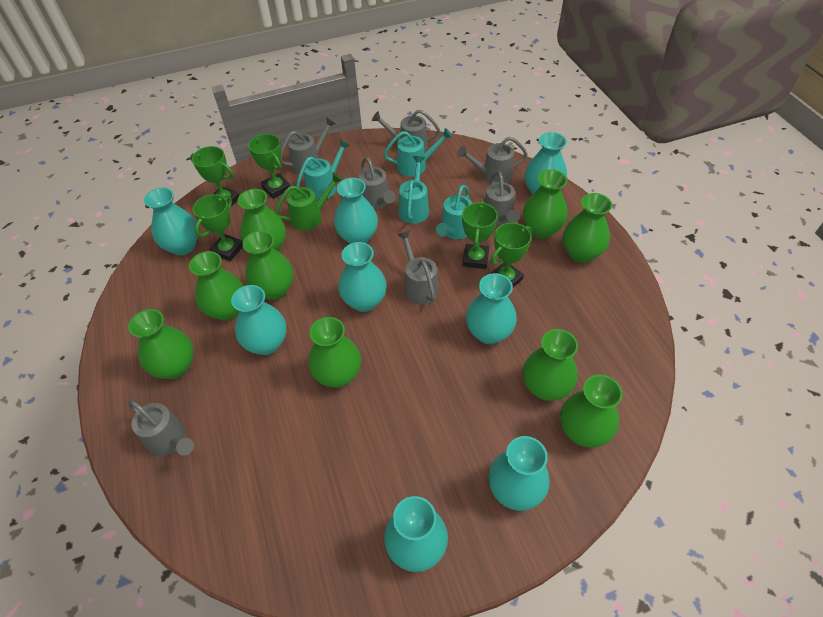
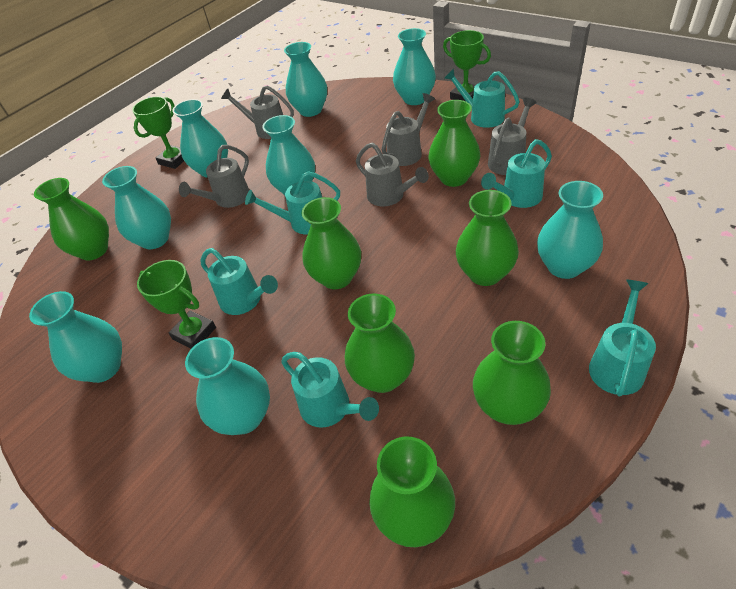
green trophy: 5 -> 3
green vase: 9 -> 7
green watering can: 1 -> 0
grey watering can: 7 -> 5
turquoise watering can: 4 -> 6

